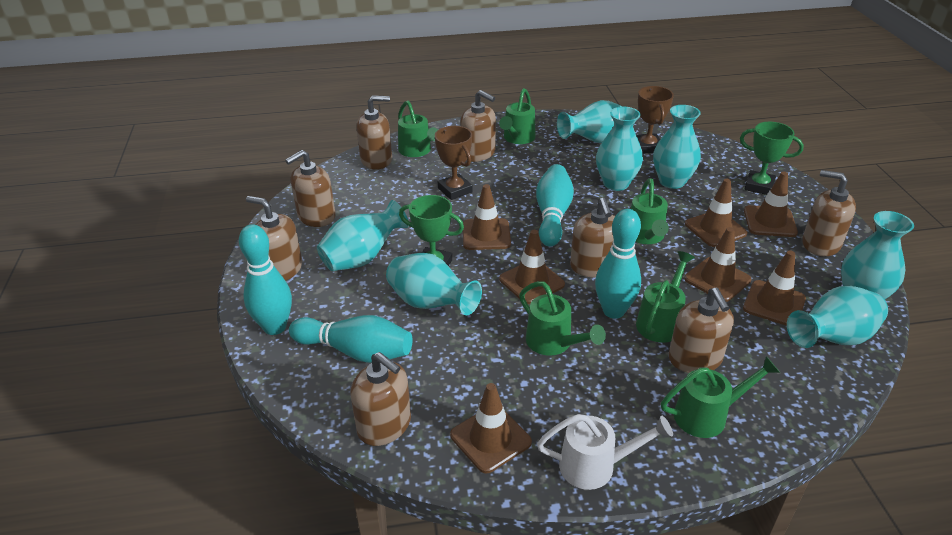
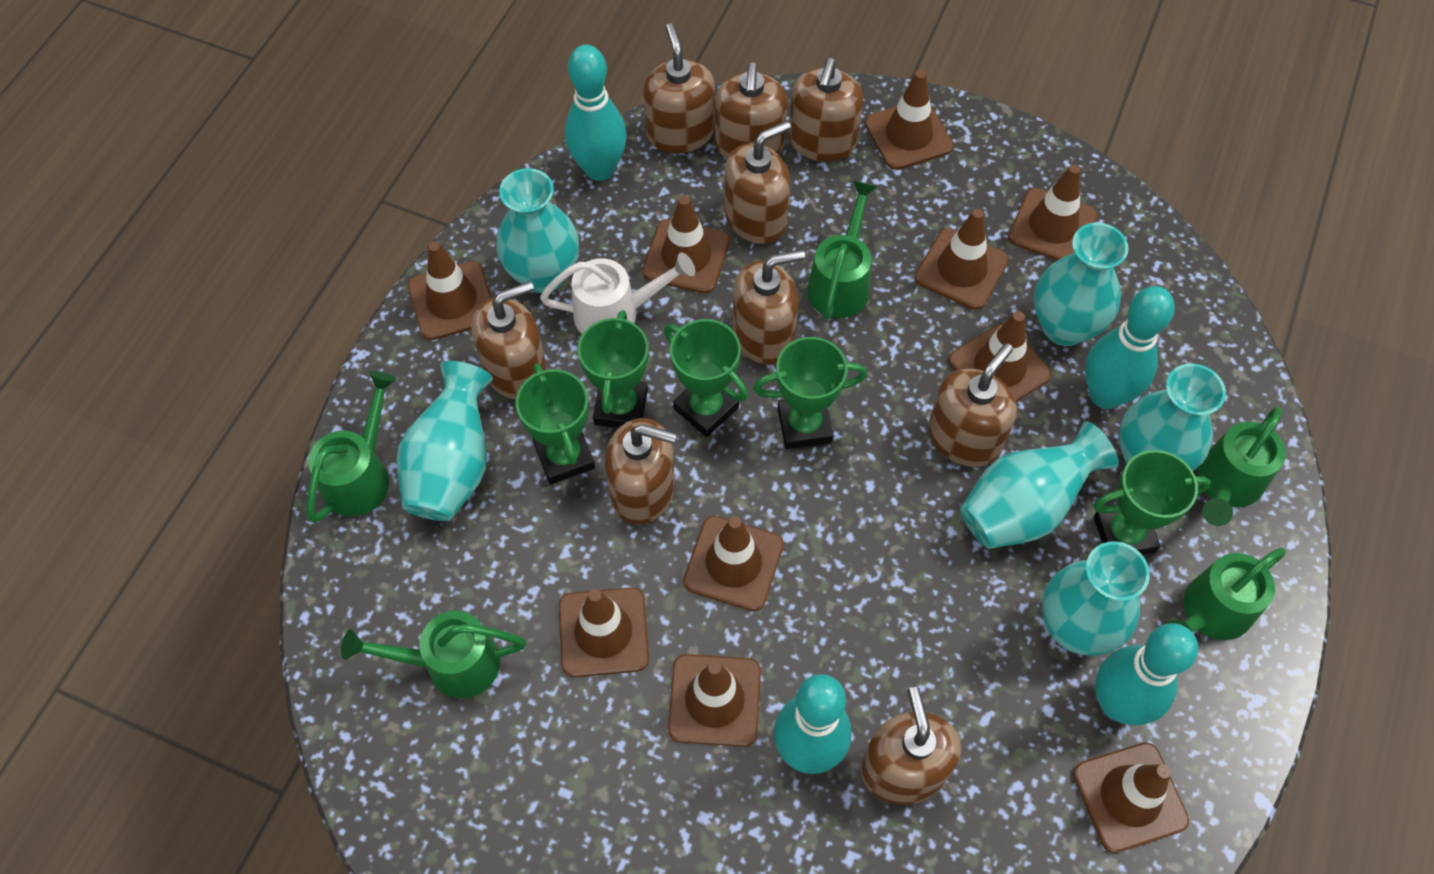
brown soap dispenser: 8 -> 9
brown traffic cone: 7 -> 10
brown trophy: 2 -> 0
green trophy: 2 -> 5
green watering can: 6 -> 5
turquoise vase: 7 -> 6

